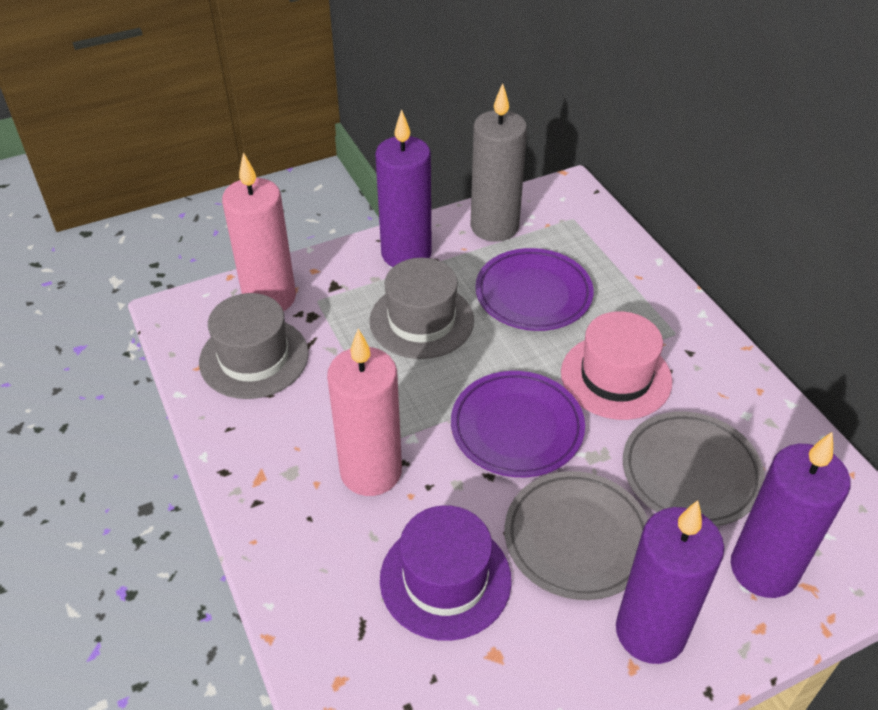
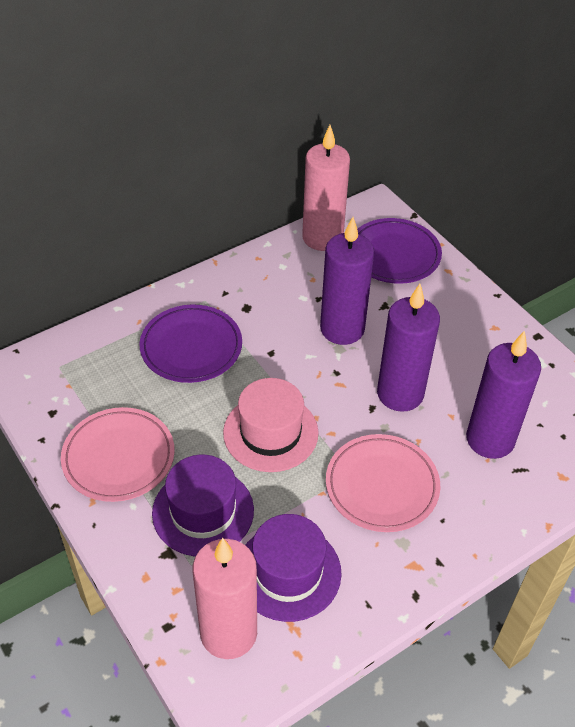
grey candle: 1 -> 0
grey hat: 2 -> 0
grey plate: 2 -> 0
pink plate: 0 -> 2
purple hat: 1 -> 2

